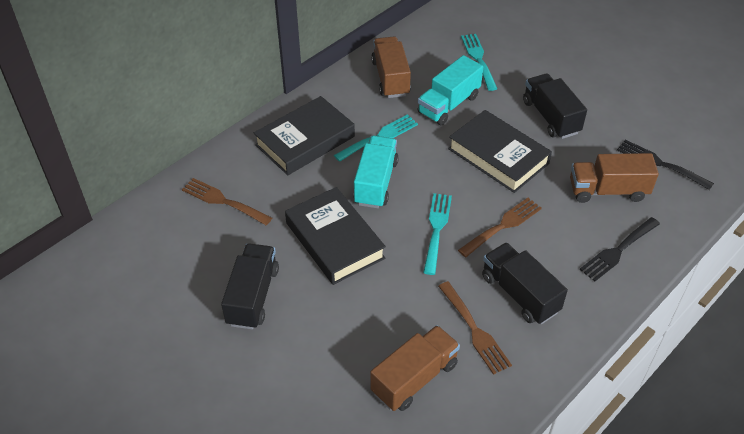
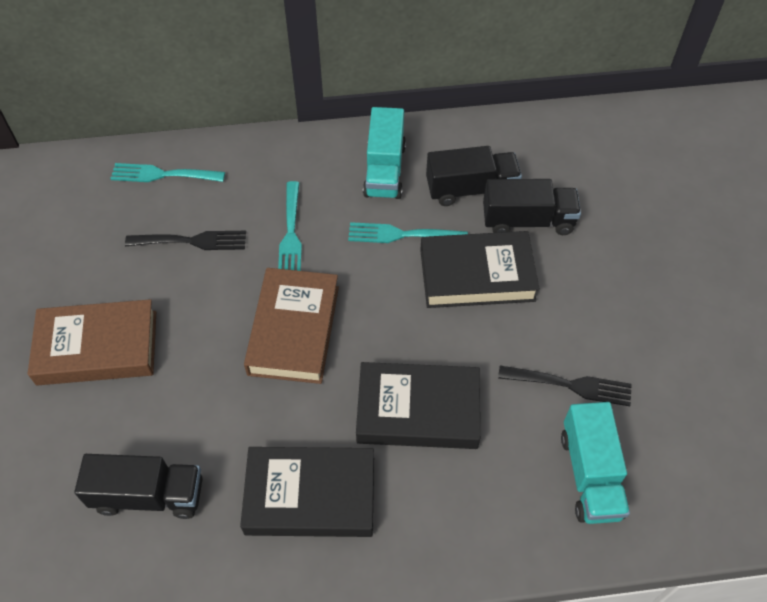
brown book: 0 -> 2
brown fork: 3 -> 0
brown truck: 3 -> 0

